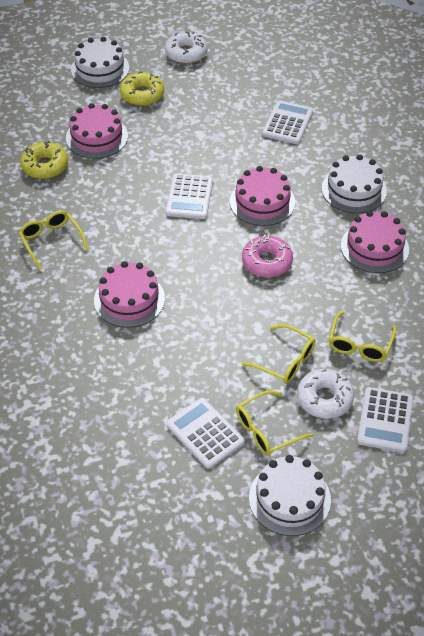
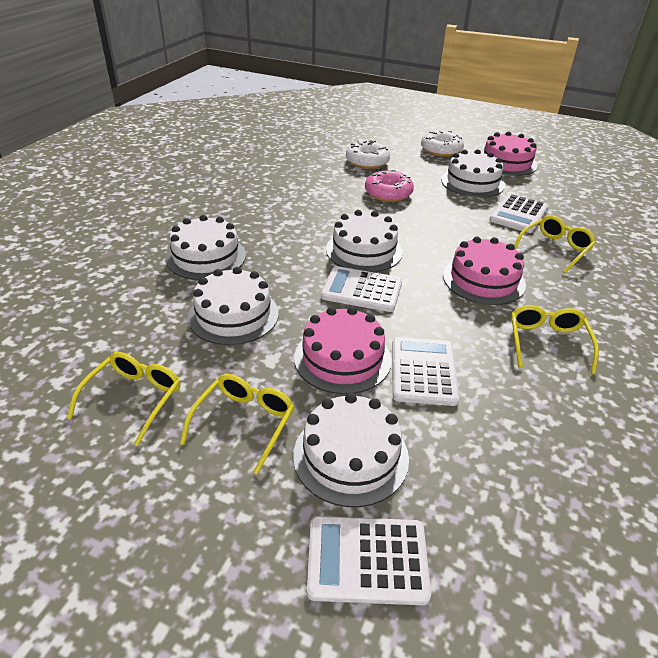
pink cake: 4 -> 3
white cake: 3 -> 5
yellow donut: 2 -> 0

